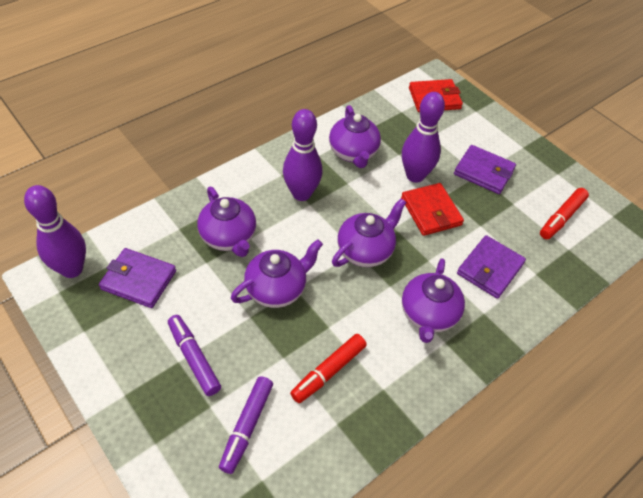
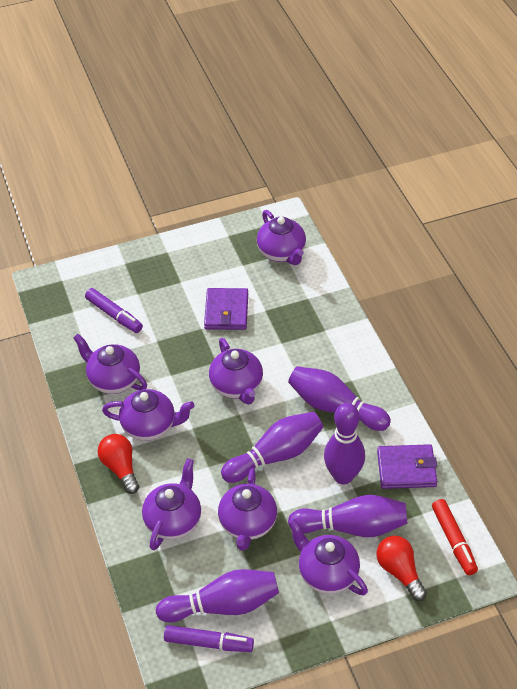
purple bowling pin: 3 -> 5
purple teapot: 5 -> 7
purple wallet: 3 -> 2
red light bulb: 0 -> 2
red marker: 2 -> 1
red wallet: 2 -> 0

